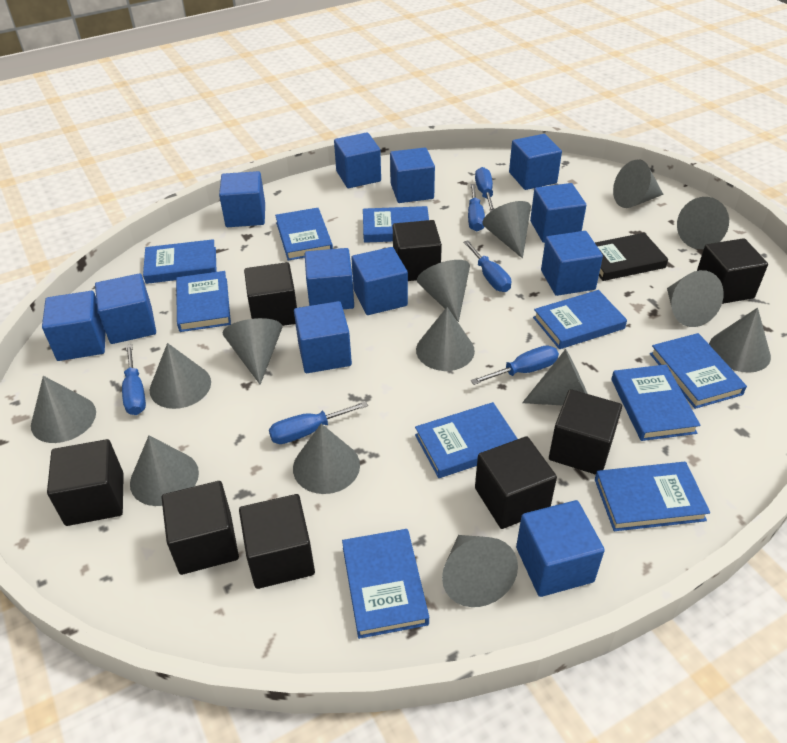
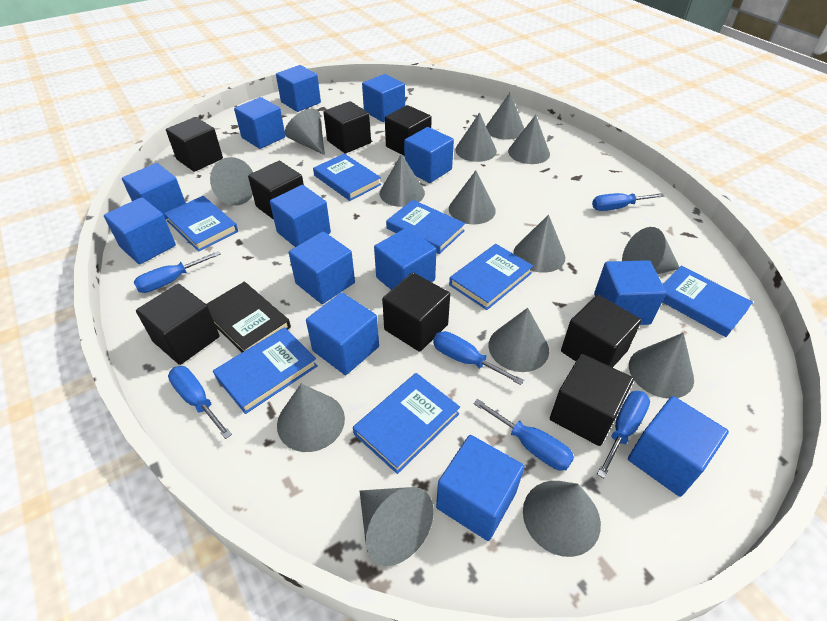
blue book: 10 -> 7
blue cube: 12 -> 13

